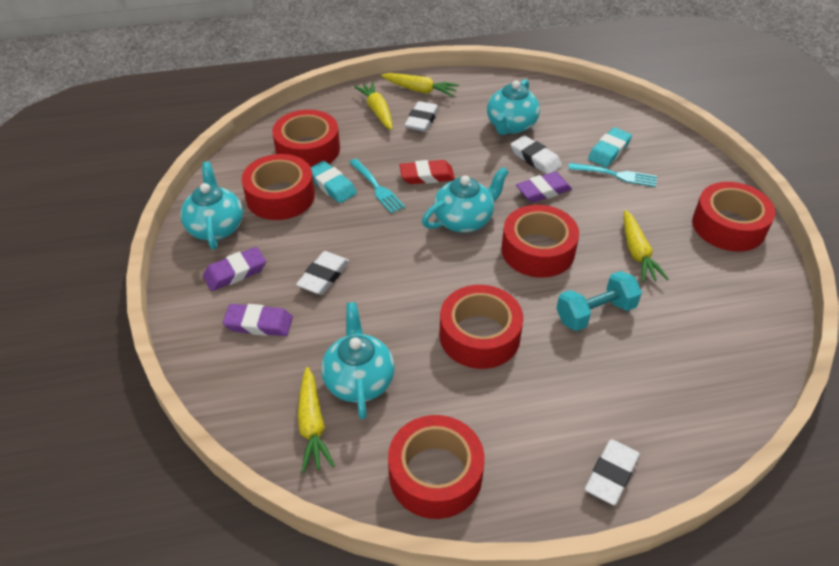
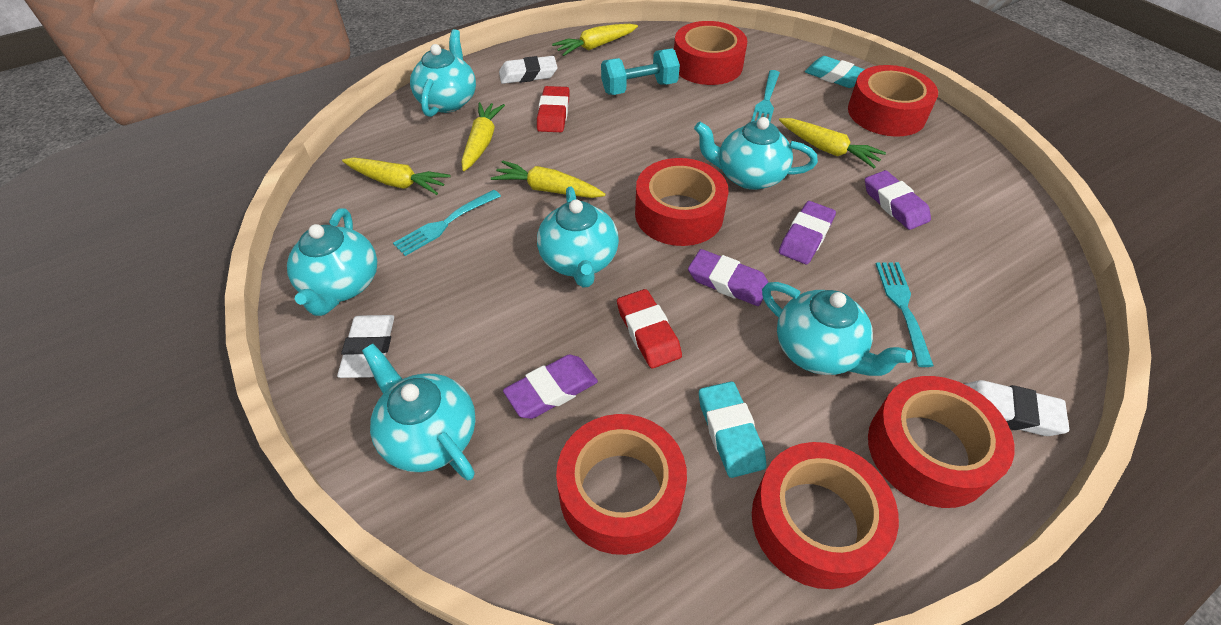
purple eraser: 3 -> 4
red eraser: 1 -> 2
turquoise fork: 2 -> 3
turquoise teapot: 4 -> 6
white eraser: 4 -> 3
yellow carrot: 4 -> 5

